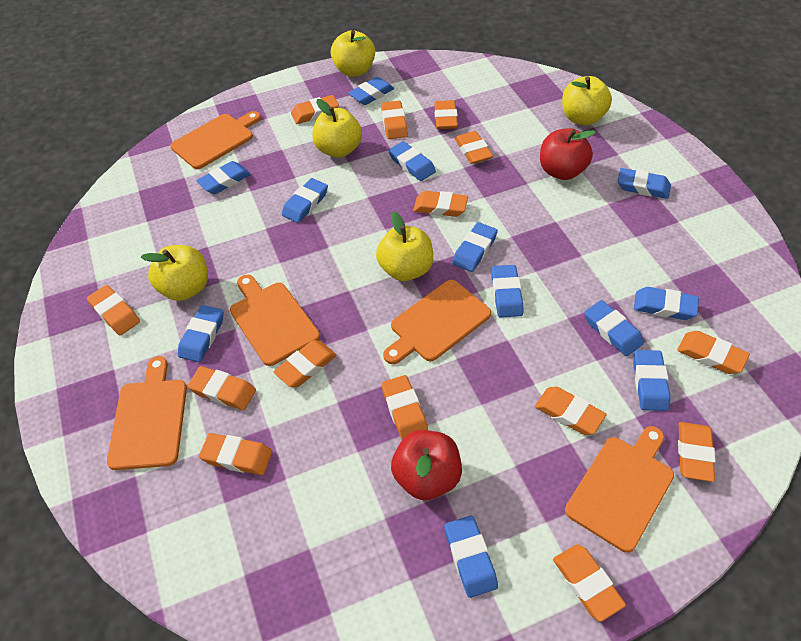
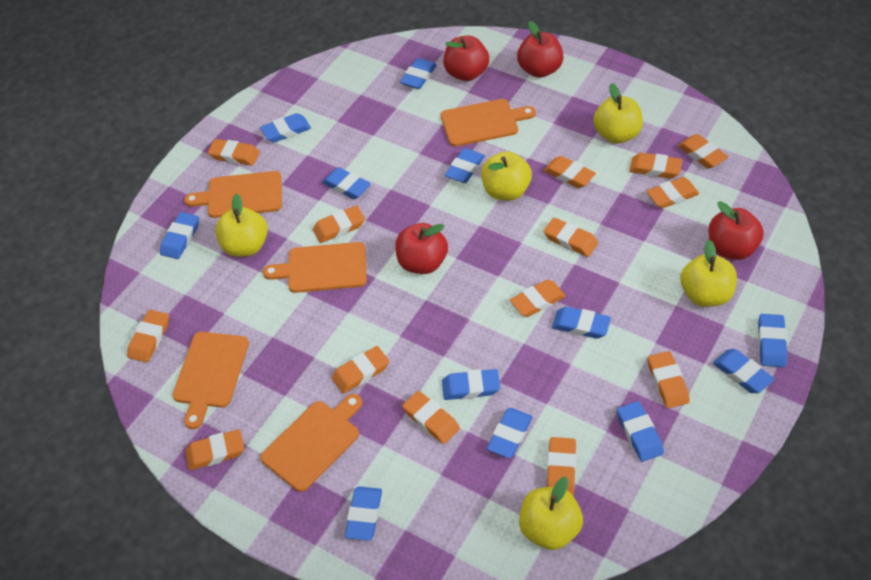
red apple: 2 -> 4

